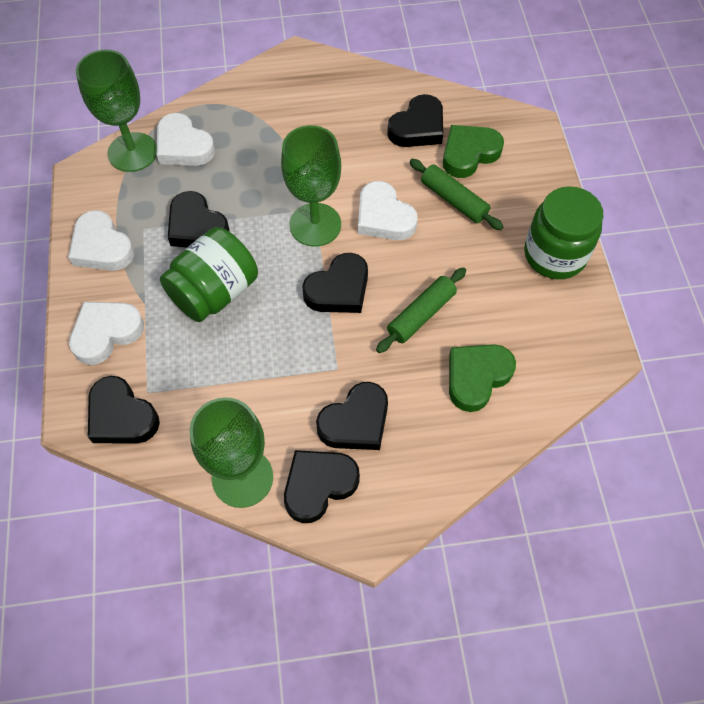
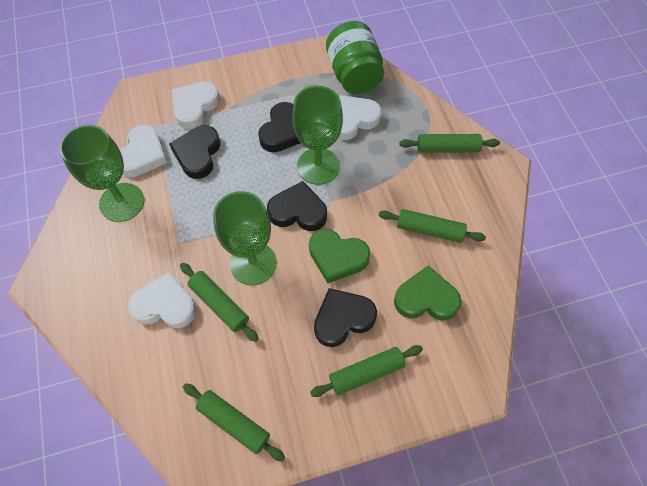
black heart: 6 -> 4
green jar: 2 -> 1
green rolling pin: 2 -> 5

